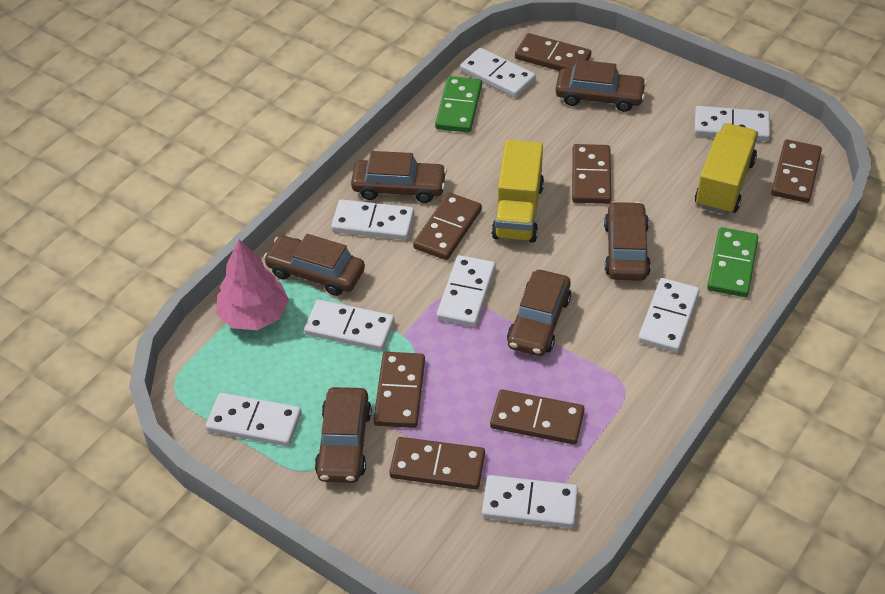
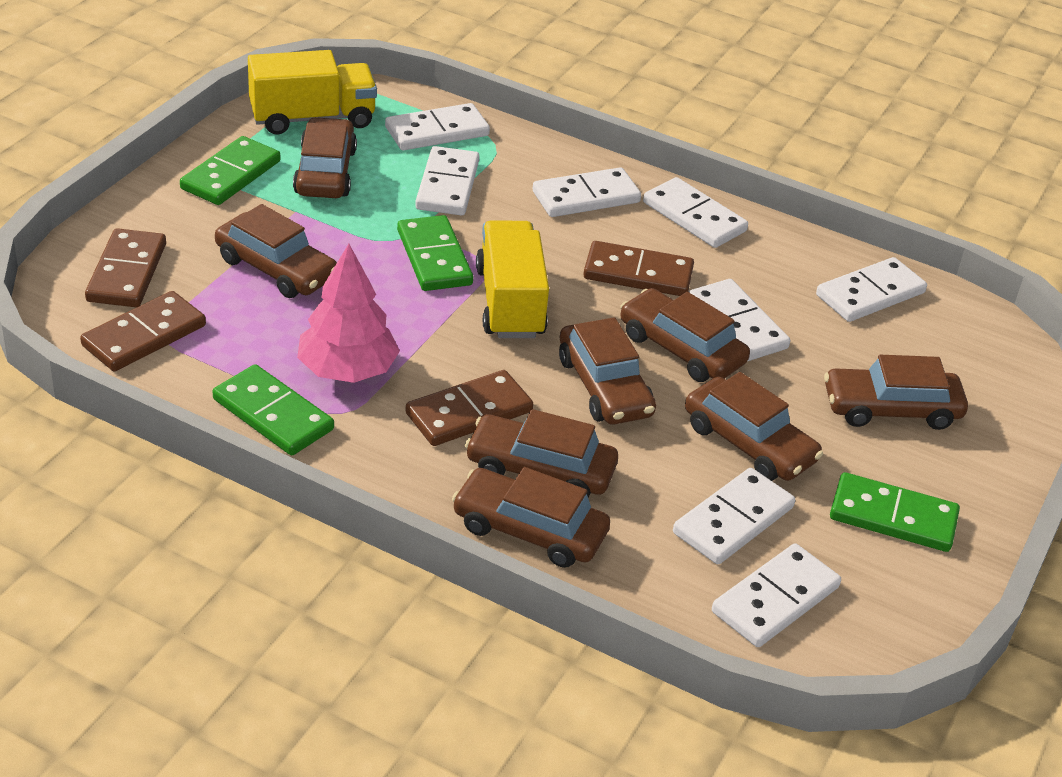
brown car: 6 -> 8
brown domino: 7 -> 4
green domino: 2 -> 4

